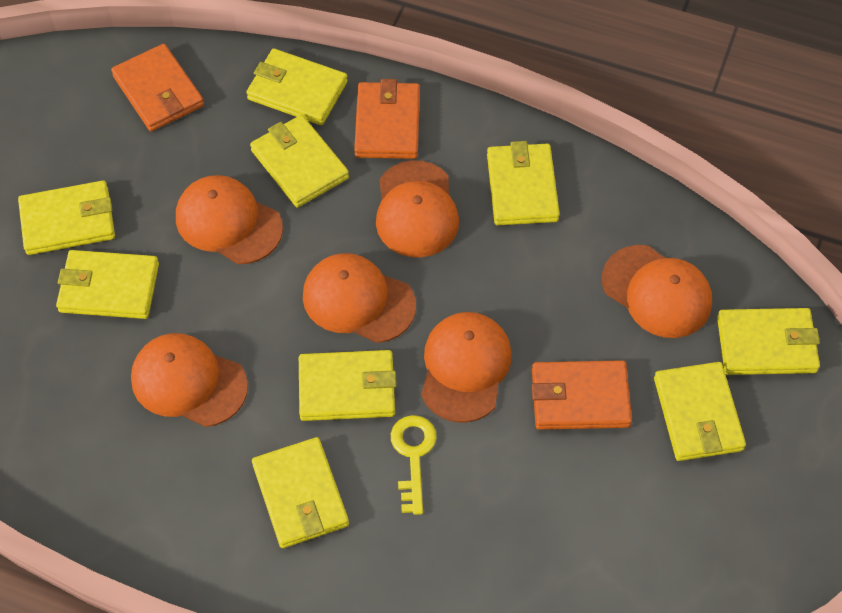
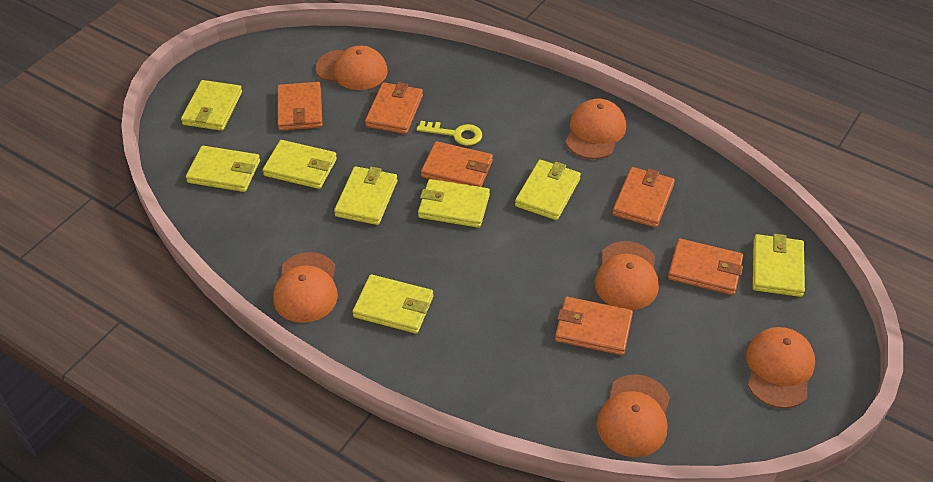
orange wallet: 3 -> 6
yellow wallet: 9 -> 8

